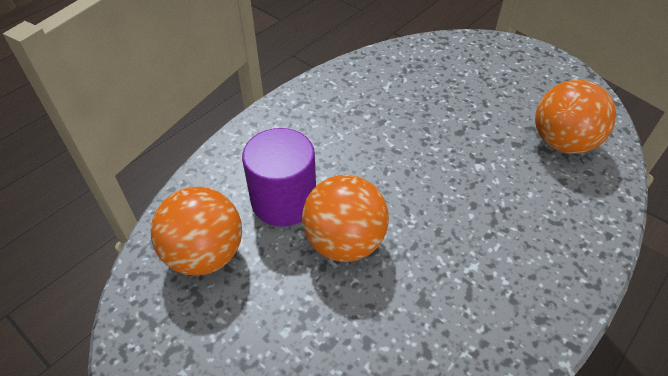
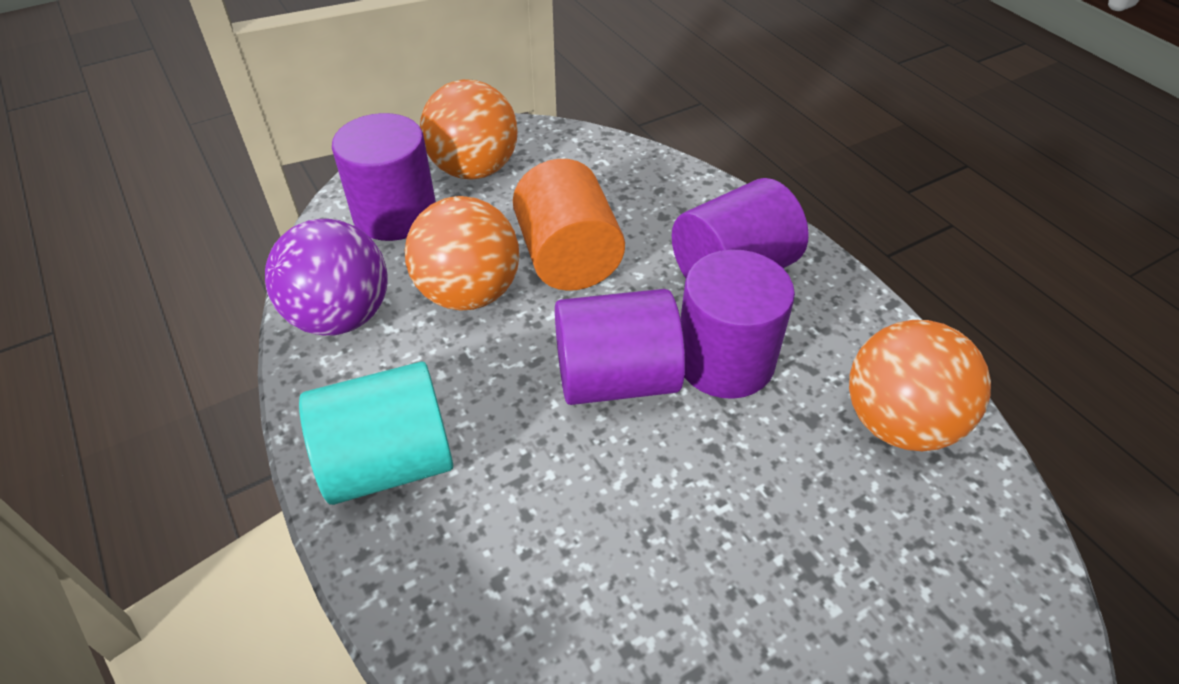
orange cylinder: 0 -> 1
purple ball: 0 -> 1
purple cylinder: 1 -> 4
turquoise cylinder: 0 -> 1

